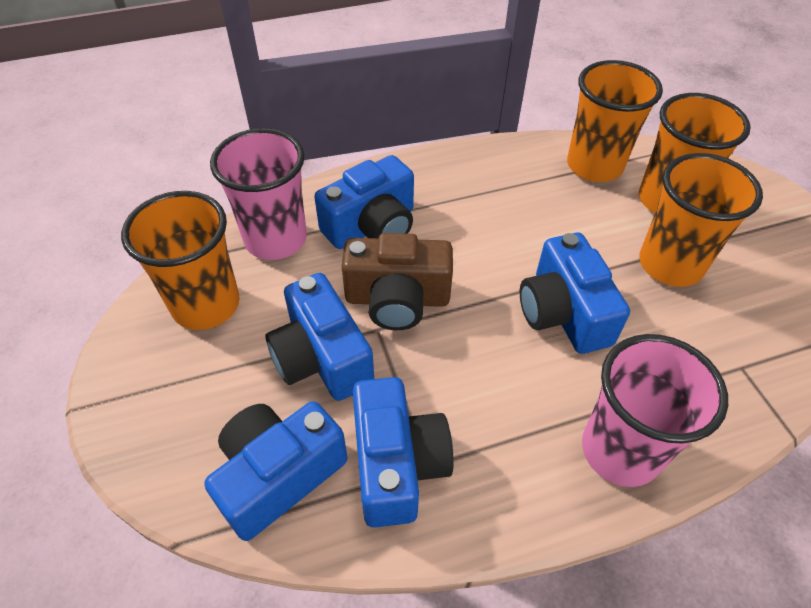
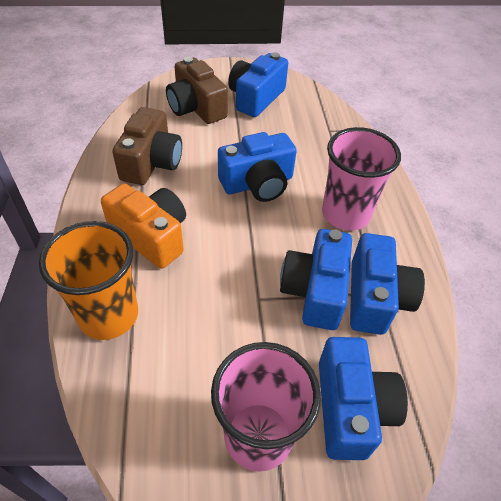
brown camera: 1 -> 2
orange camera: 0 -> 1
orange cup: 4 -> 1

